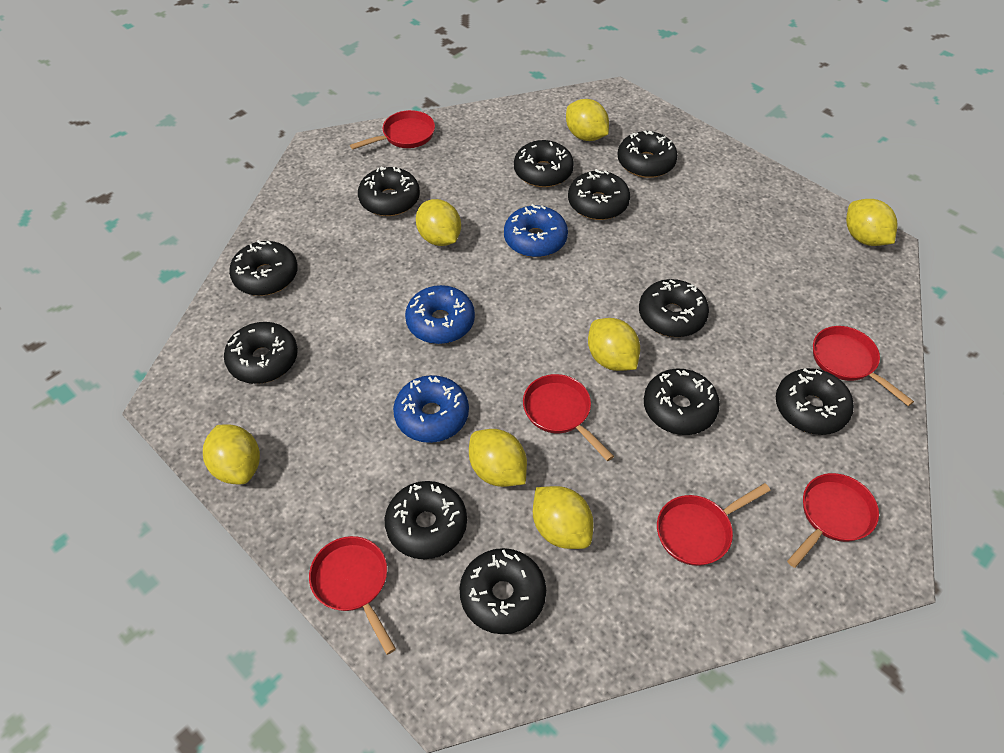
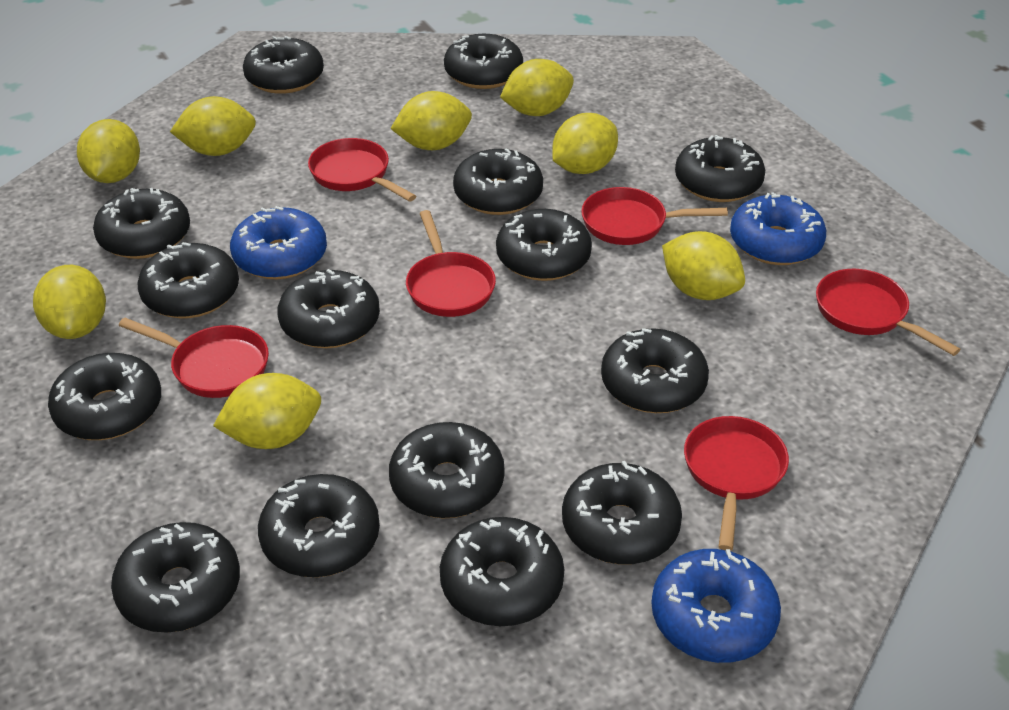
black donut: 11 -> 15
yellow lemon: 7 -> 8

